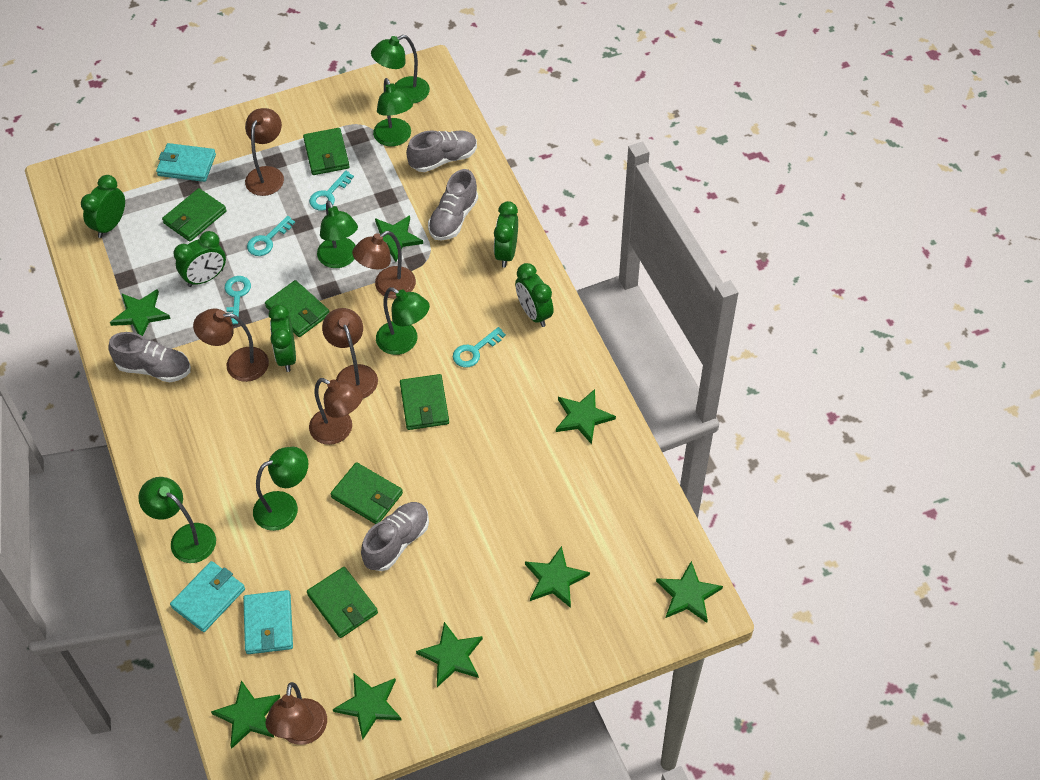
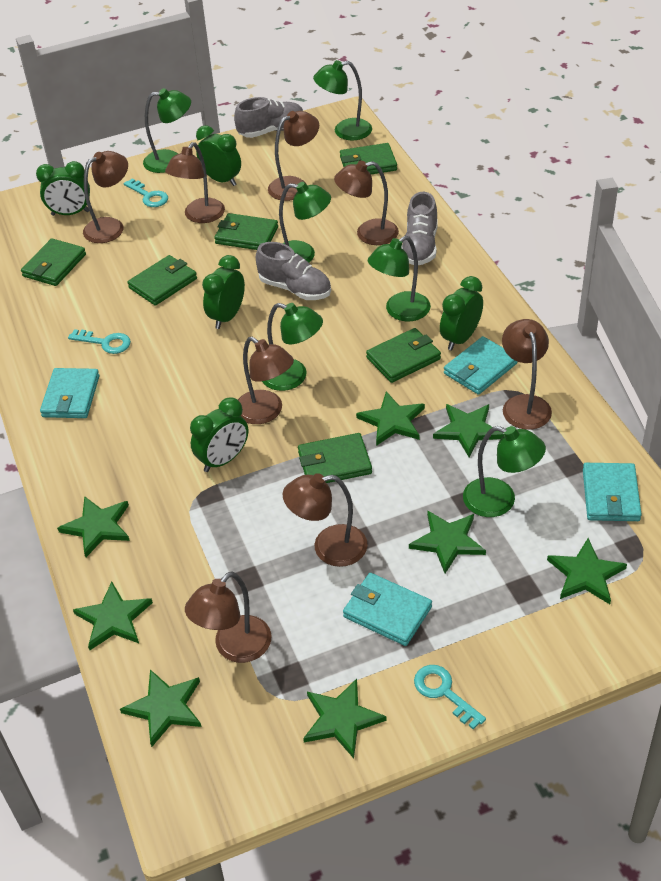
brown lamp: 6 -> 8
grey shoe: 4 -> 3
turquoise key: 4 -> 3
turquoise wallet: 3 -> 4

